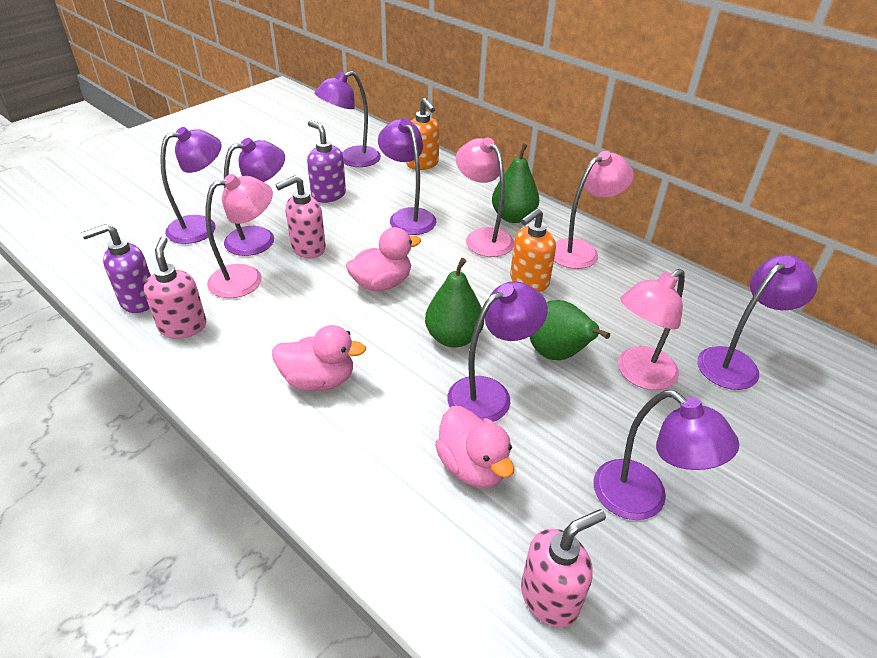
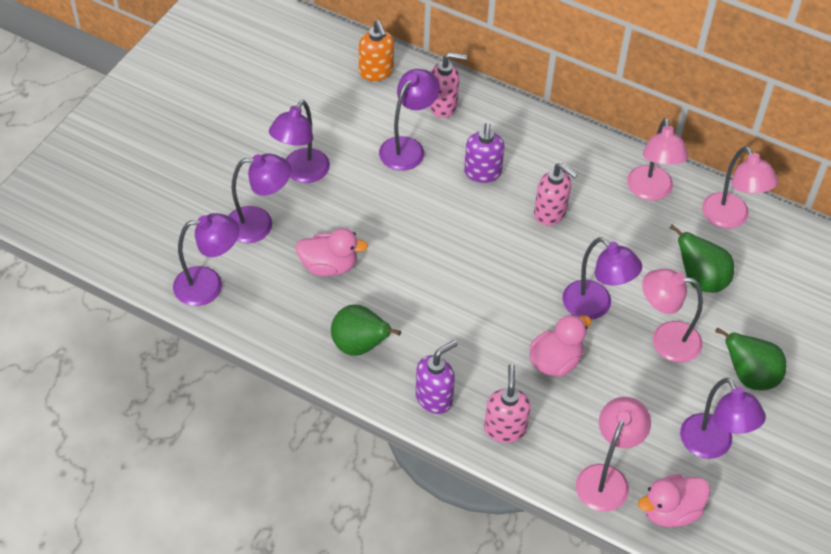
orange soap dispenser: 2 -> 1
purple lamp: 7 -> 6

